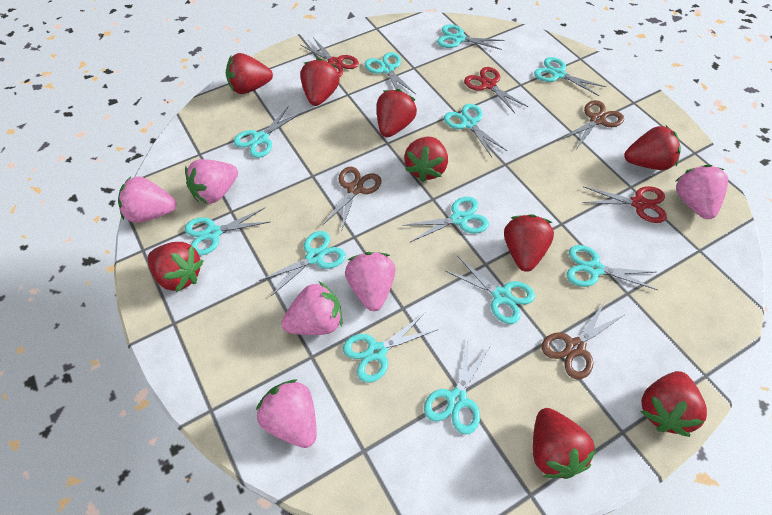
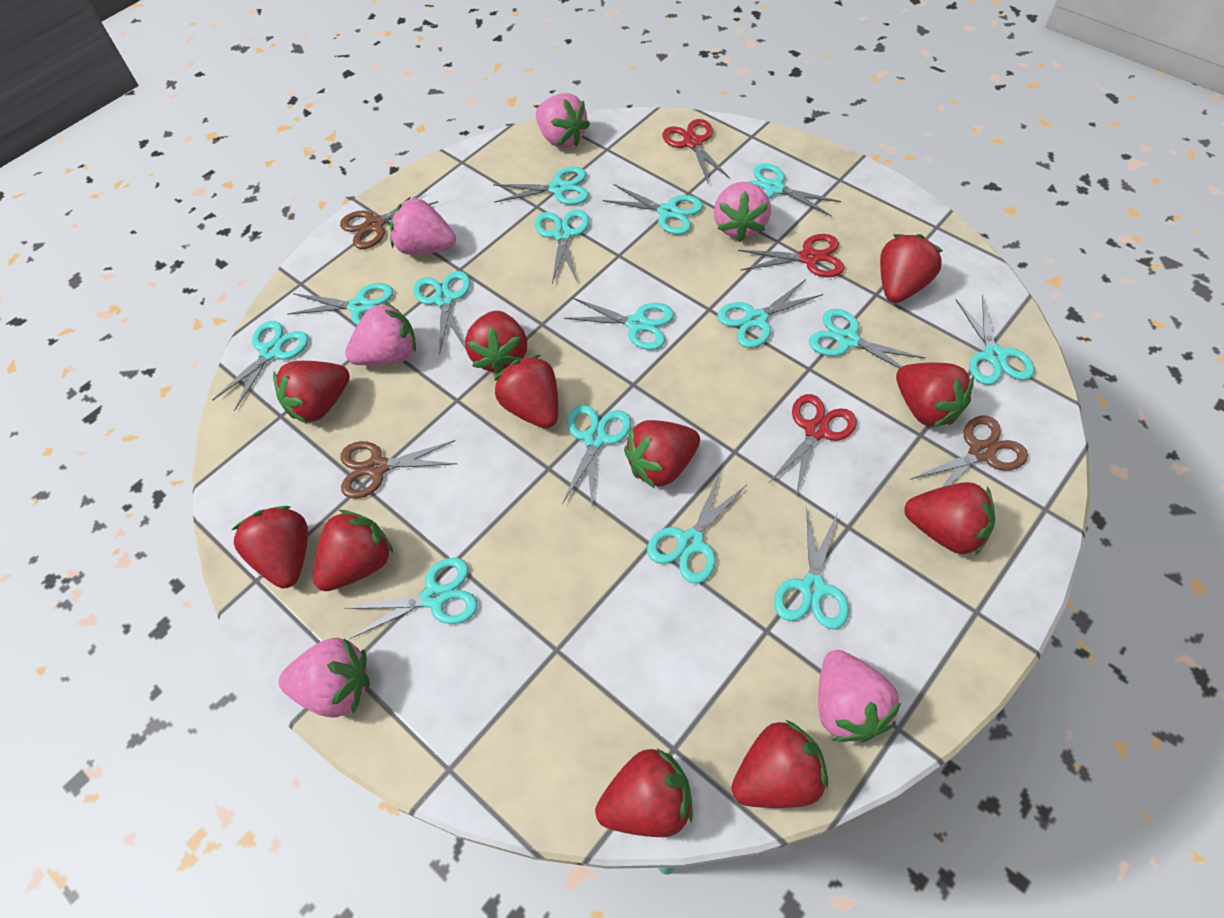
red strawberry: 9 -> 11
turquoise scissors: 12 -> 15

